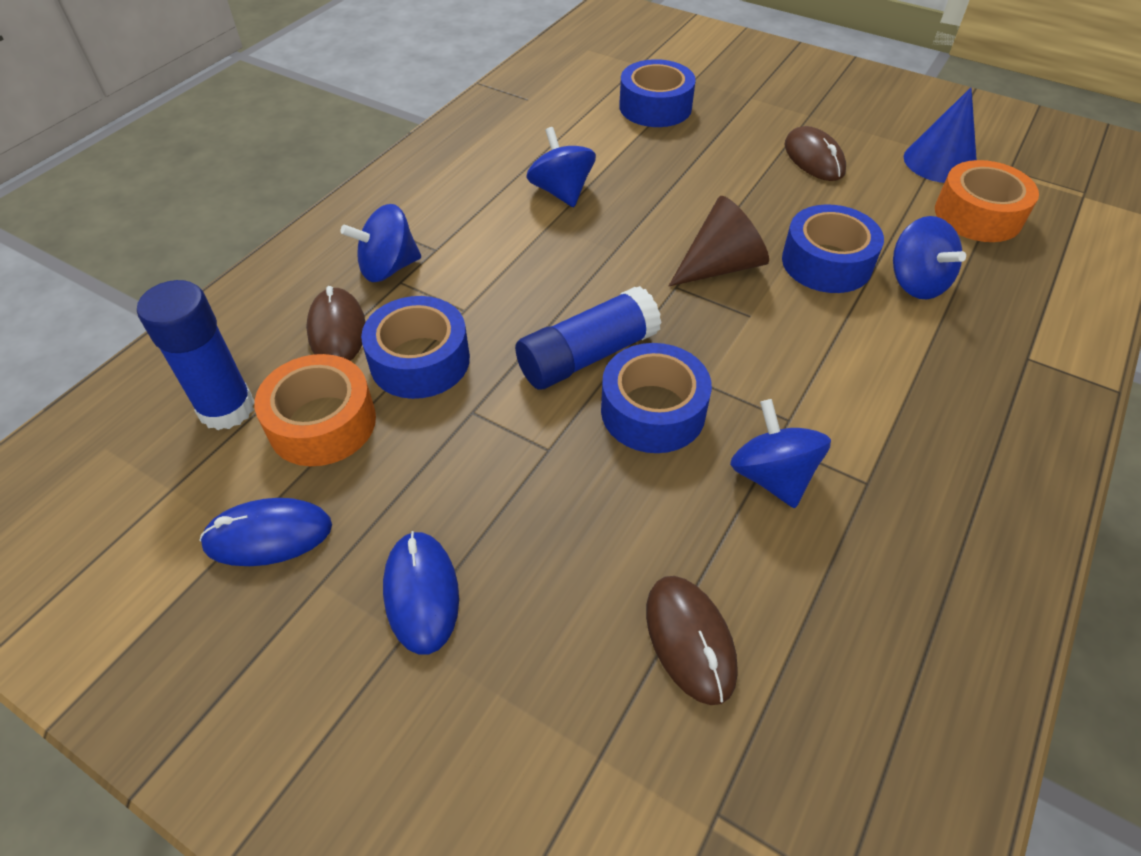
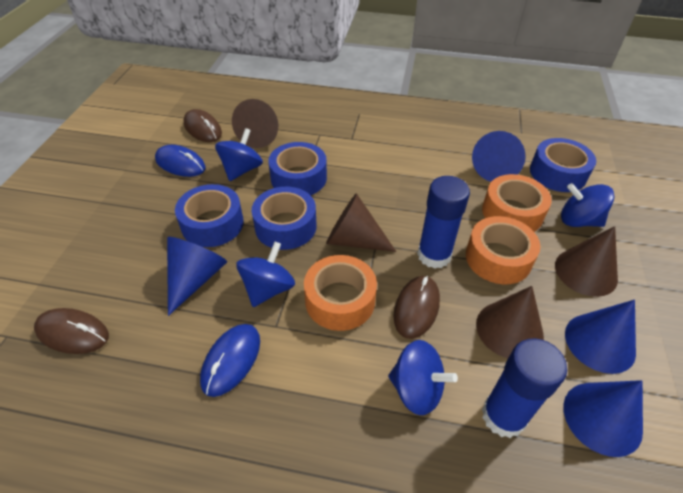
blue cone: 1 -> 4
brown cone: 1 -> 4
orange tape: 2 -> 3

